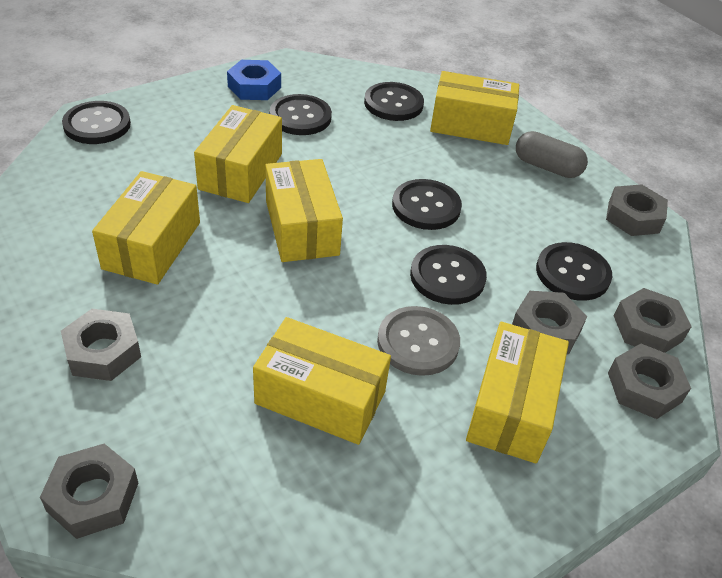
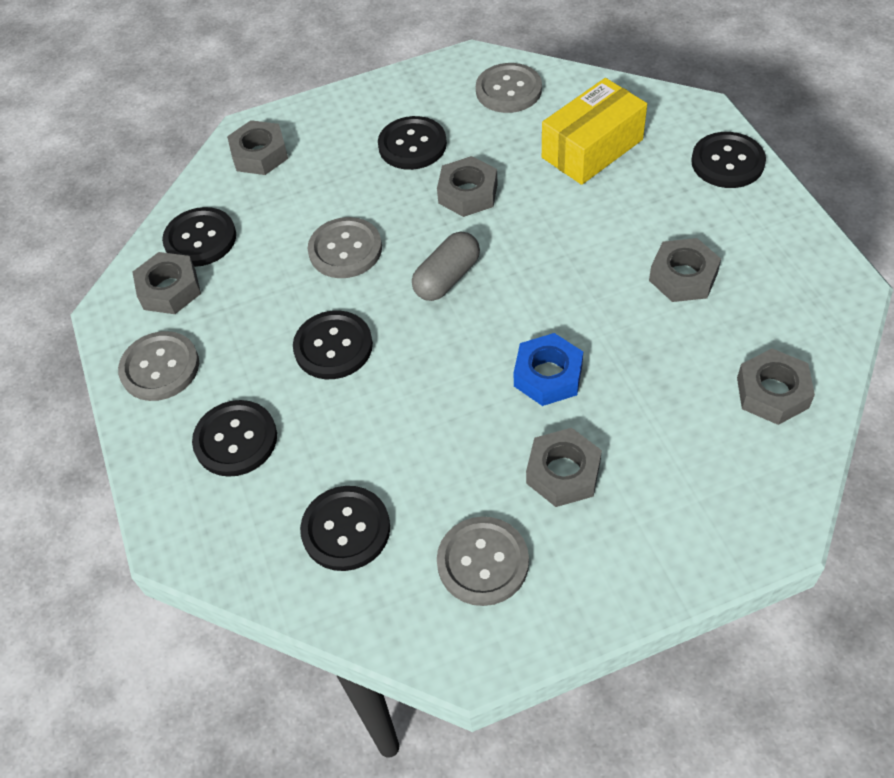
grey button: 1 -> 4
yellow box: 6 -> 1

